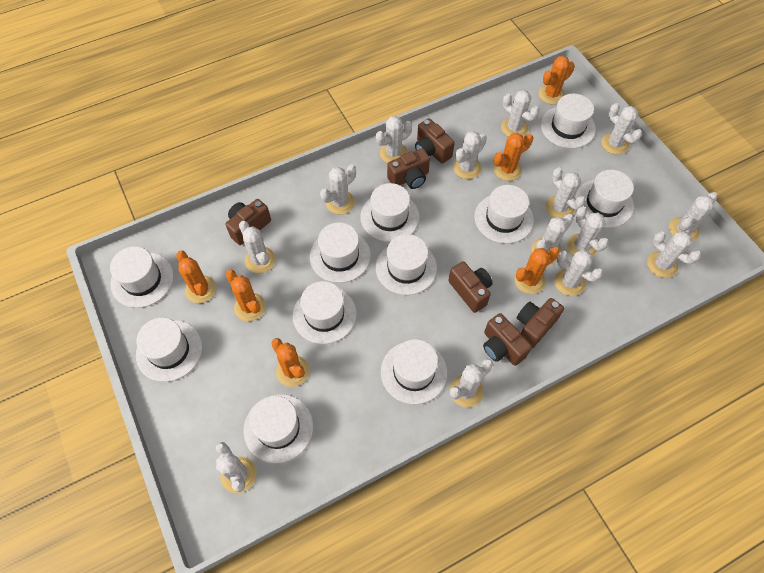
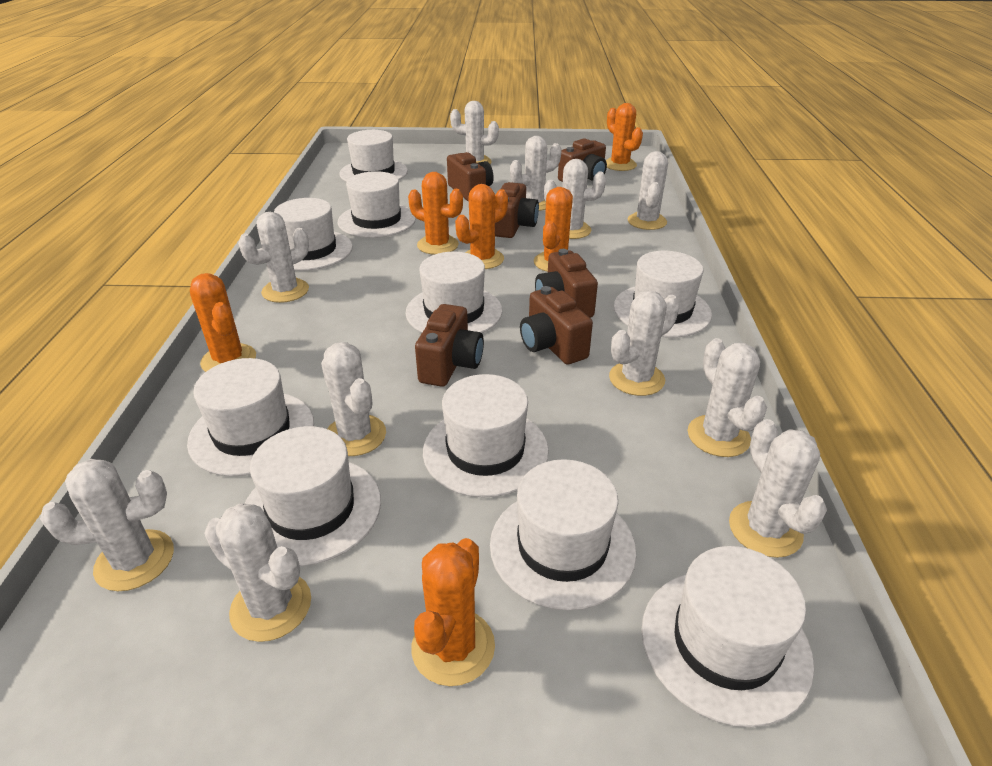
white cactus: 14 -> 11
white hat: 11 -> 10

